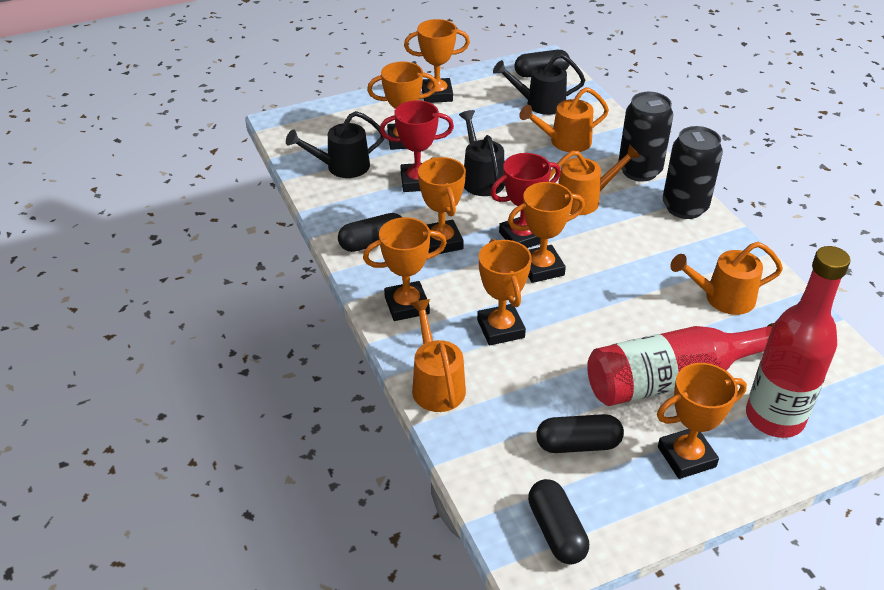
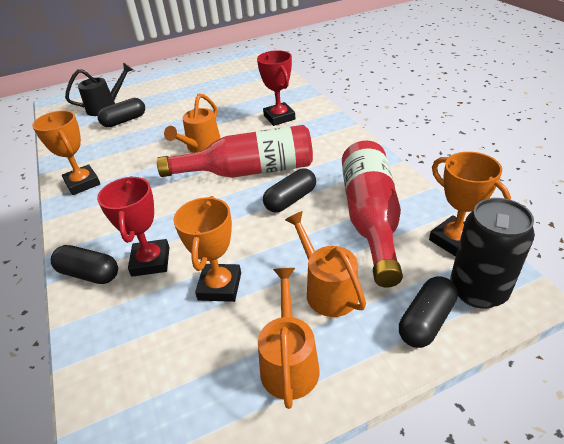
black can: 2 -> 1
black watering can: 3 -> 1
orange trophy: 7 -> 3
orange watering can: 4 -> 3

